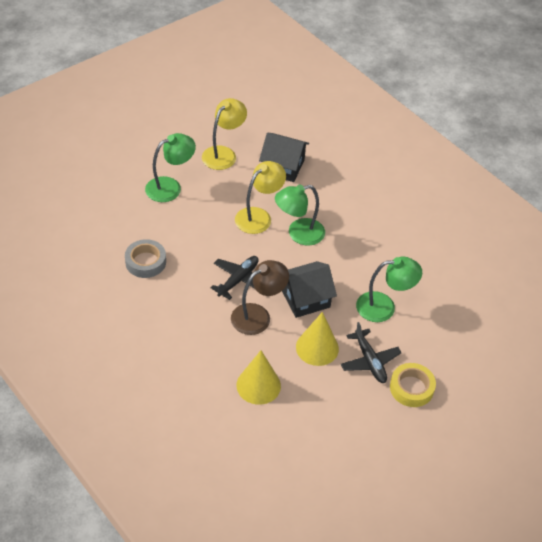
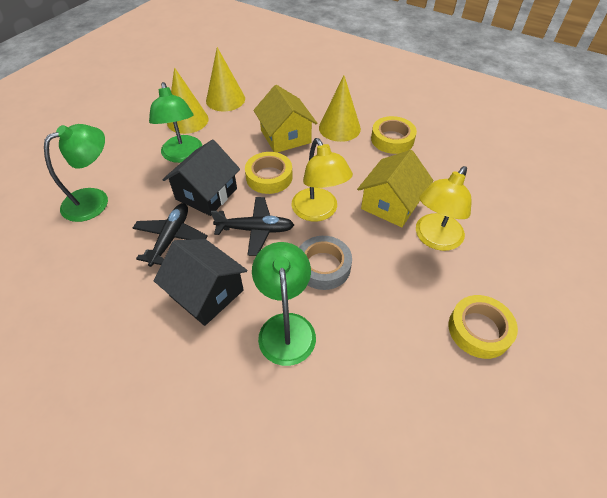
brown lamp: 1 -> 0
yellow cone: 2 -> 3
yellow house: 0 -> 2
yellow tape: 1 -> 3

